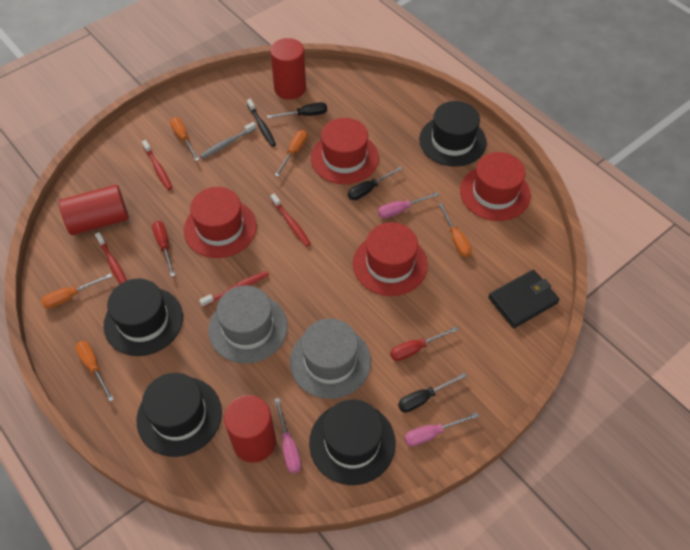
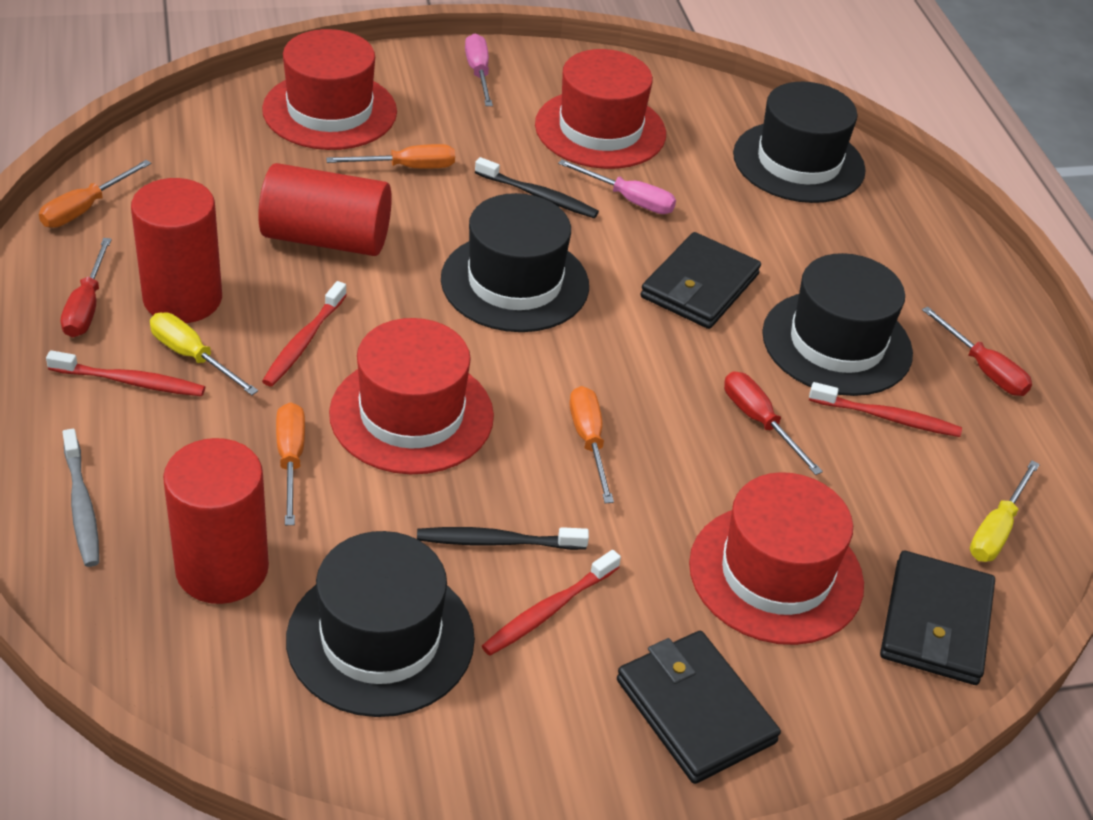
black screwdriver: 3 -> 0
black toothbrush: 1 -> 2
black wallet: 1 -> 3
grey hat: 2 -> 0
orange screwdriver: 5 -> 4
pink screwdriver: 3 -> 2
red screwdriver: 2 -> 3
yellow screwdriver: 0 -> 2

